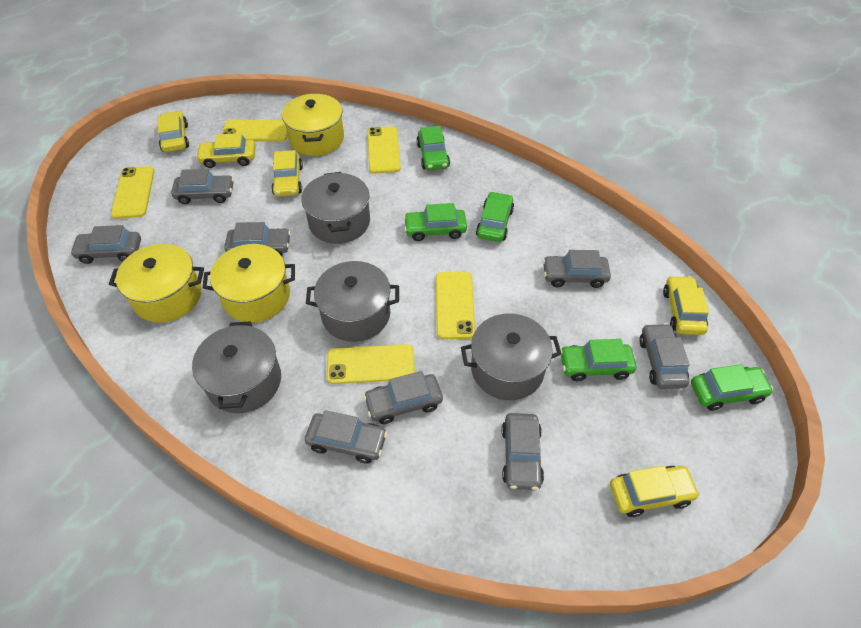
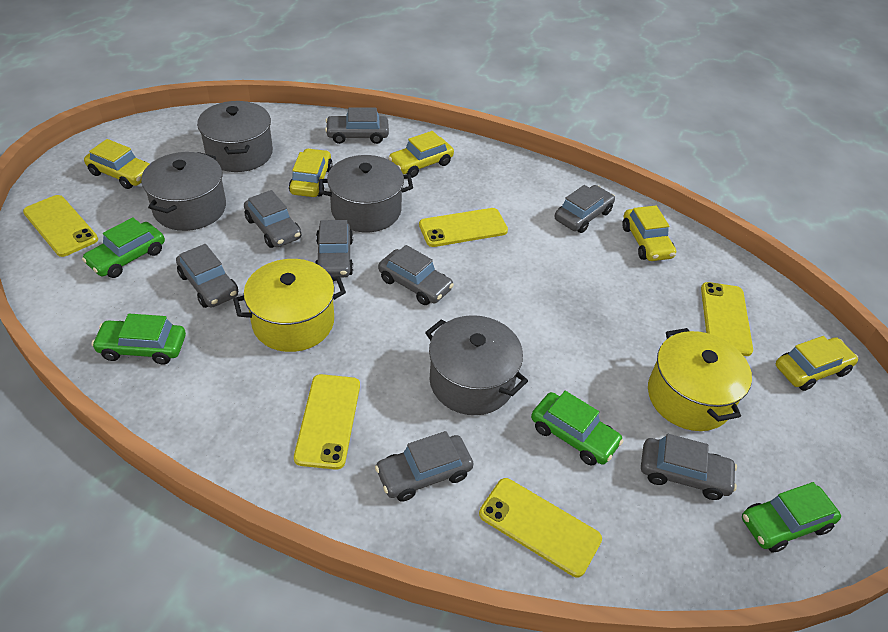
green car: 5 -> 4
yellow pot: 3 -> 2

